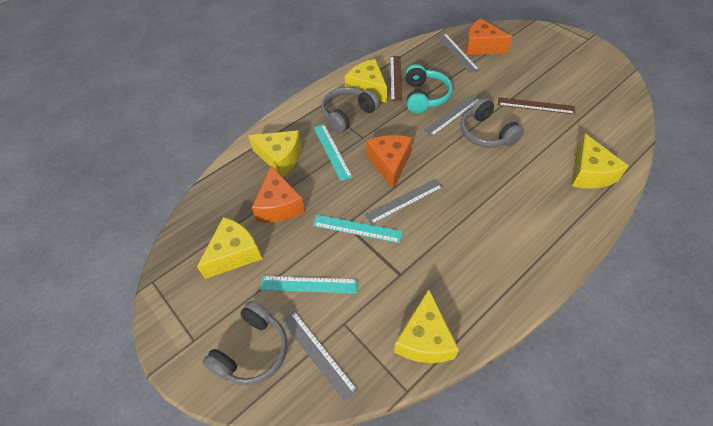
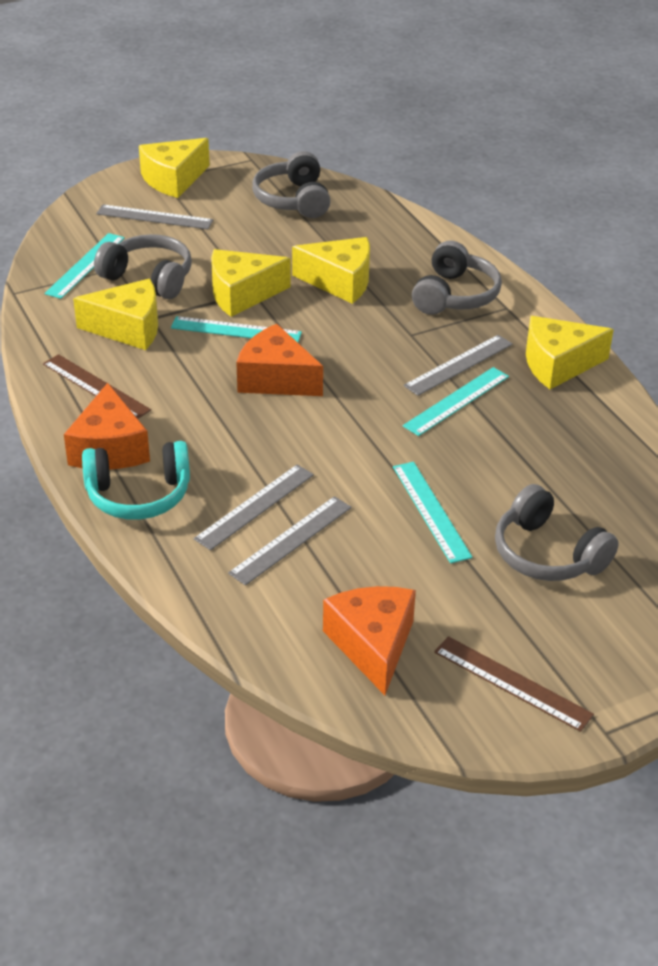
grey headphones: 3 -> 4
turquoise ruler: 3 -> 4

